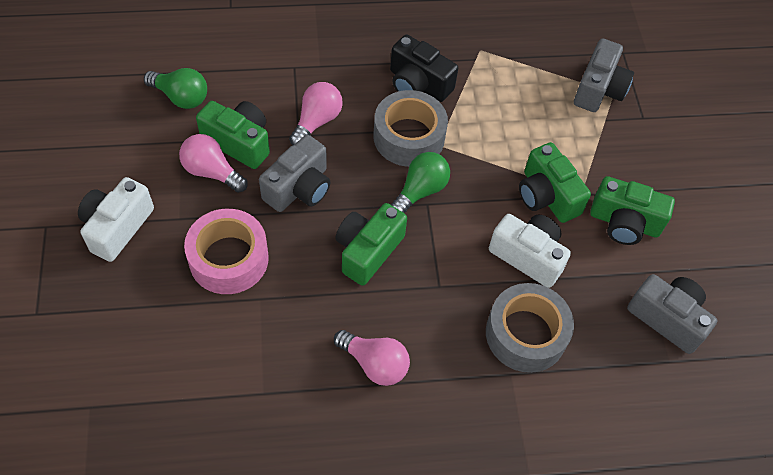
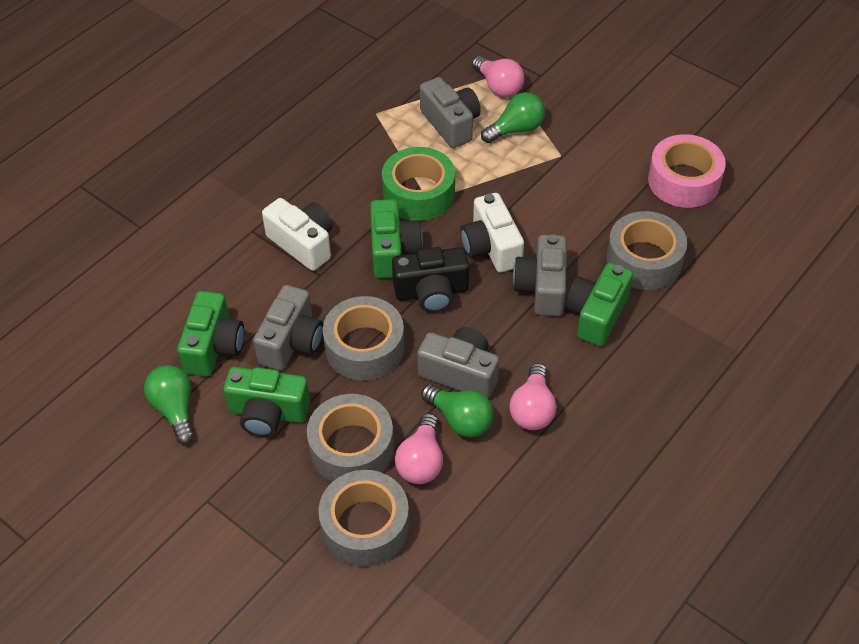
green light bulb: 2 -> 3
green tape: 0 -> 1
grey camera: 3 -> 4
grey tape: 2 -> 4

